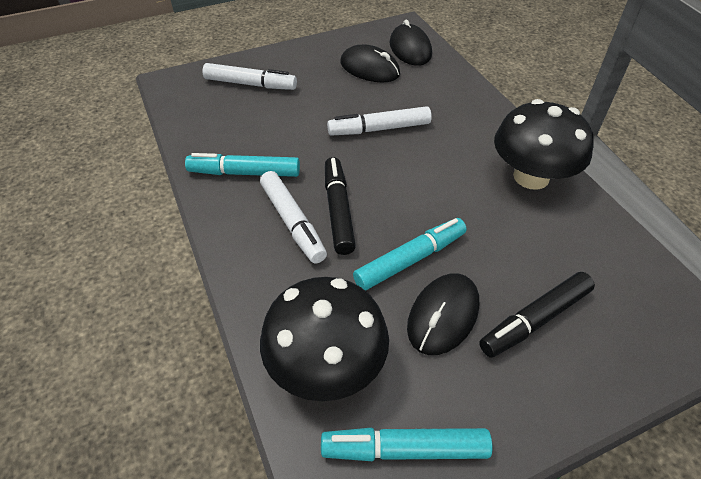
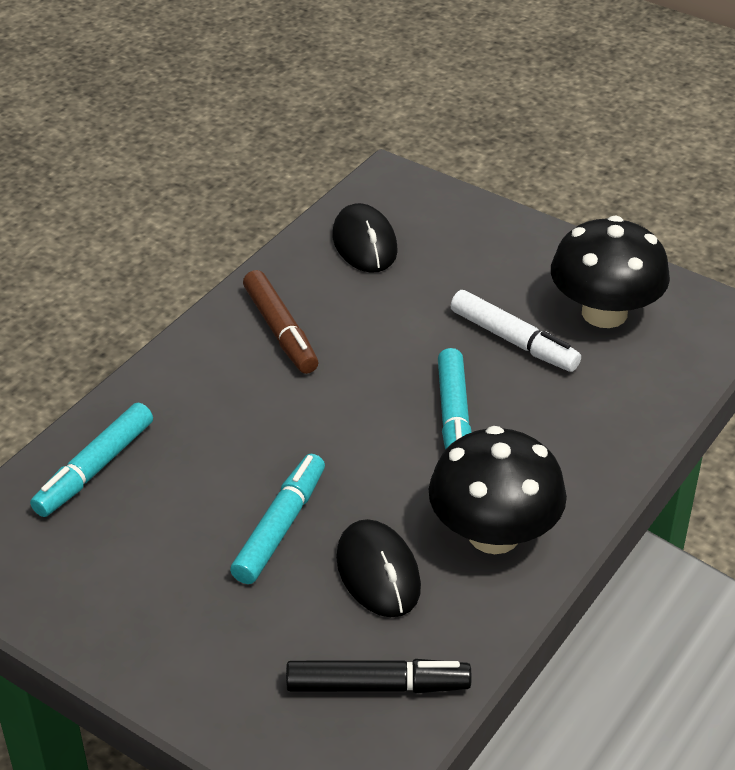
black marker: 2 -> 1
black mouse: 3 -> 2
brown marker: 0 -> 1
white marker: 3 -> 1

